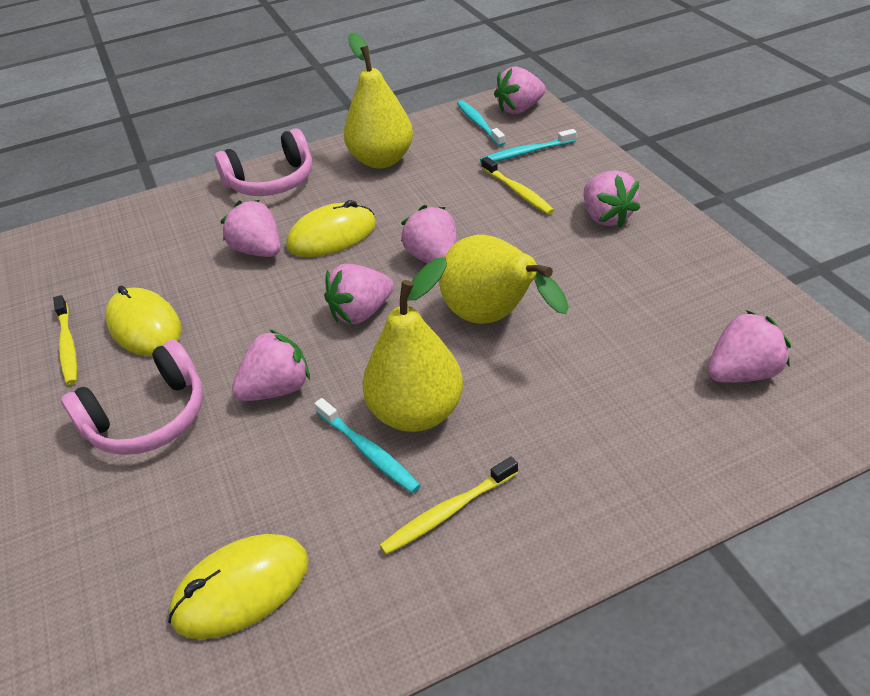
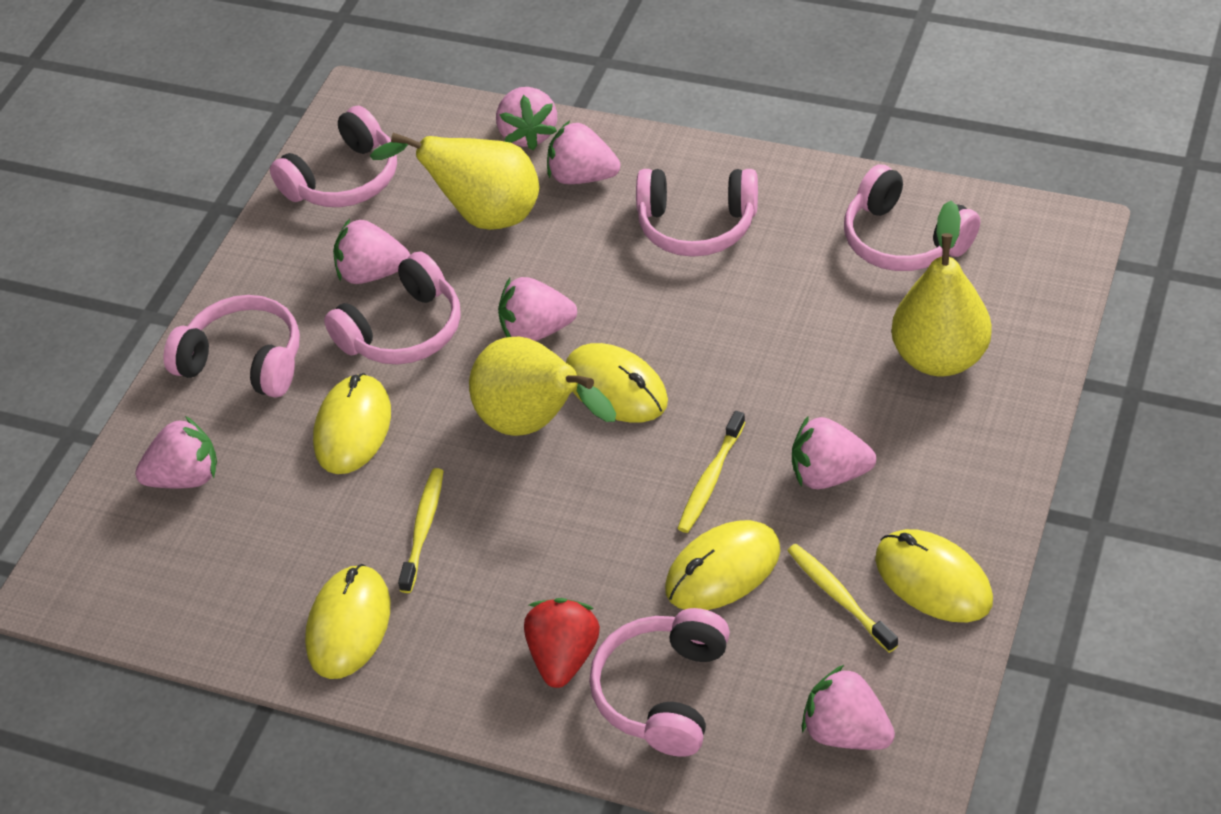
pink headphones: 2 -> 6
red strawberry: 0 -> 1
turquoise toothbrush: 3 -> 0
yellow mouse: 3 -> 5

